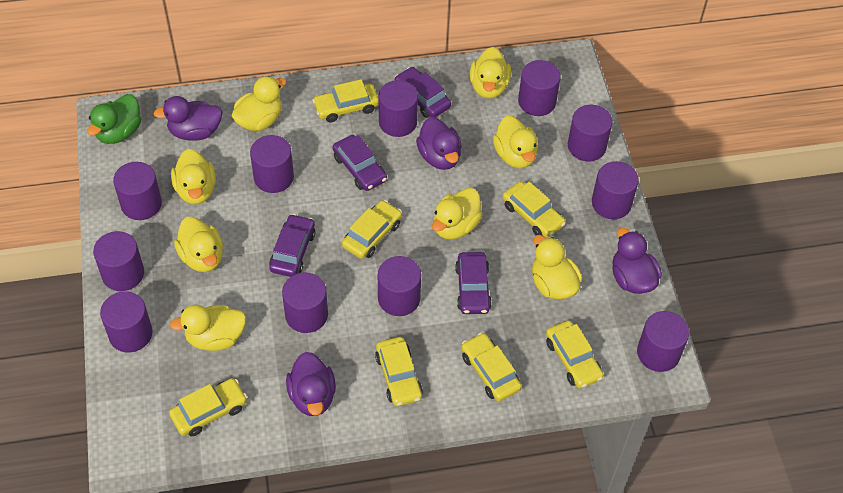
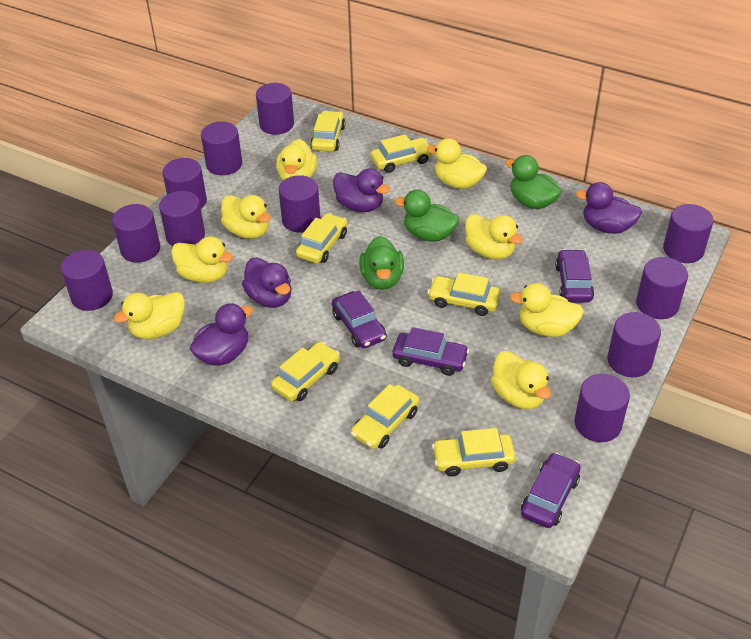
green duck: 1 -> 3

